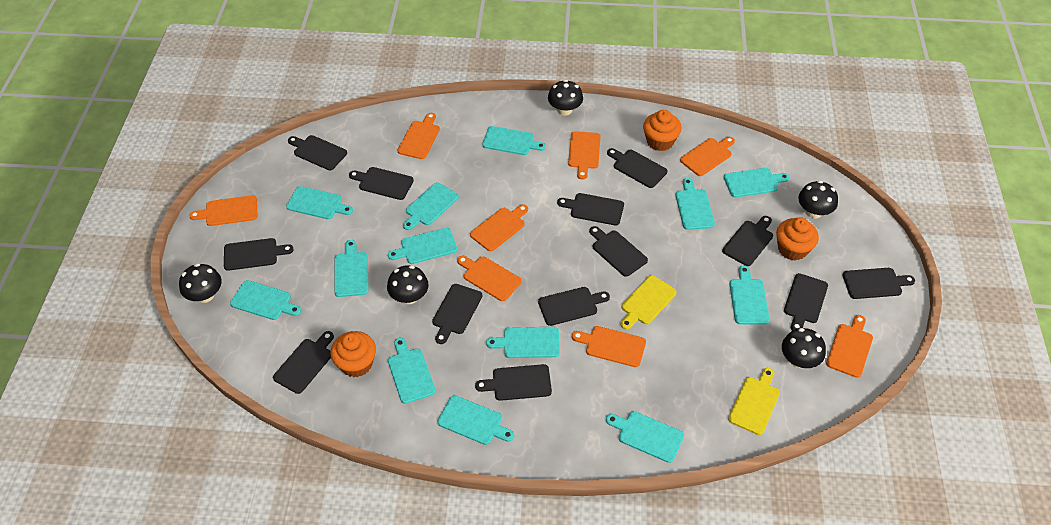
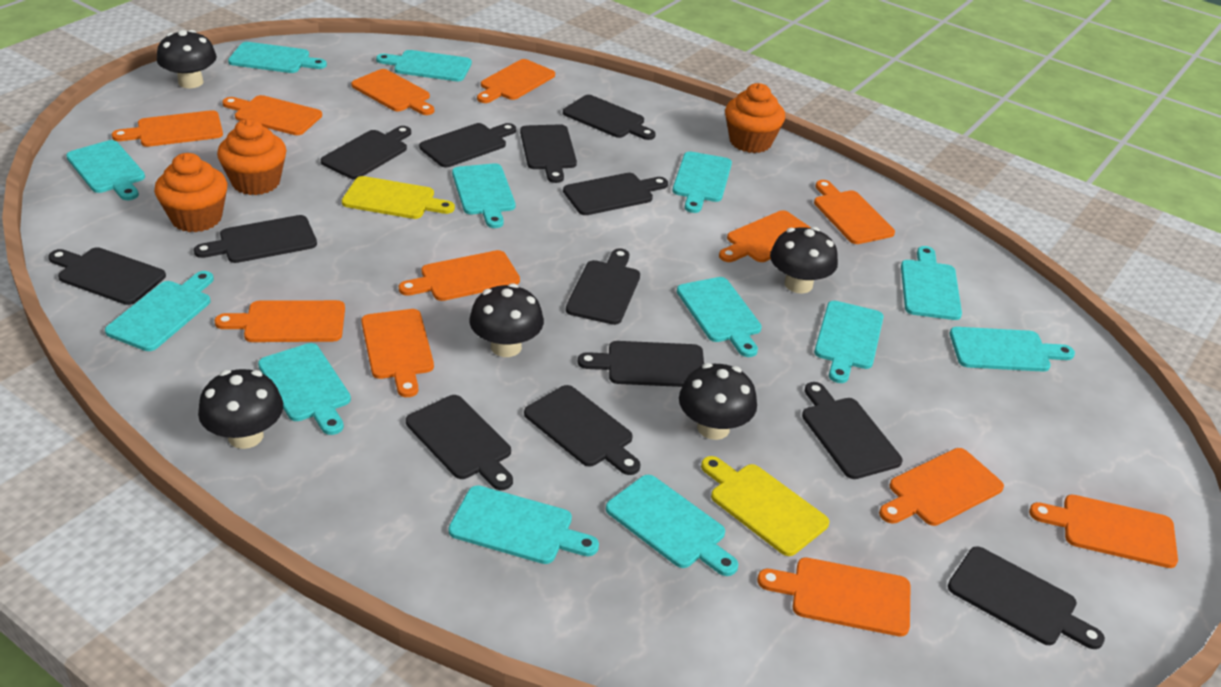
orange cutting board: 8 -> 12

